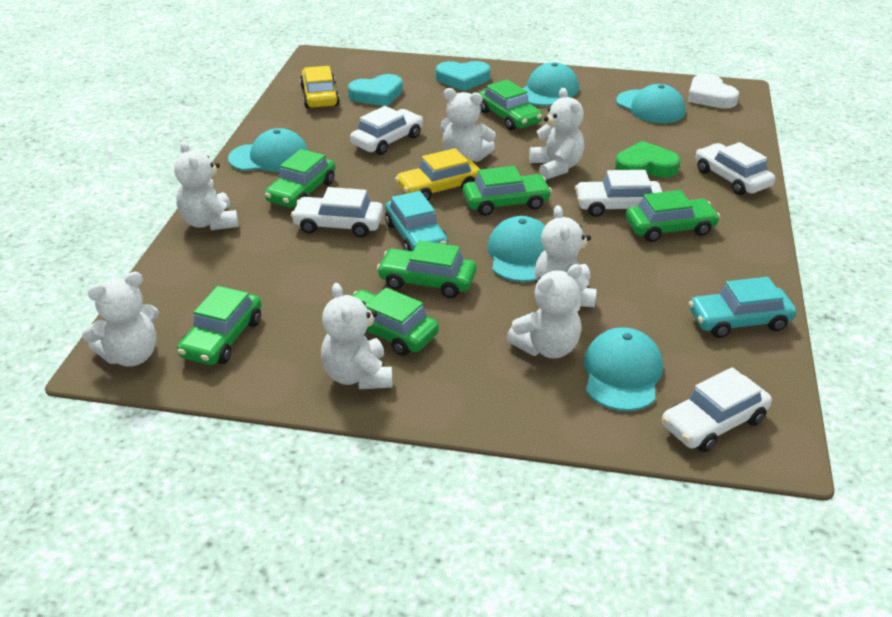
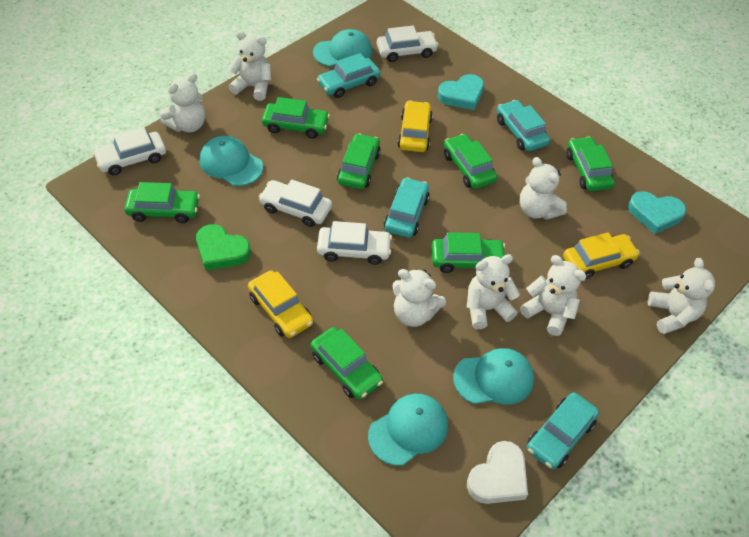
turquoise cap: 5 -> 4
turquoise car: 2 -> 4
white car: 5 -> 4
yellow car: 2 -> 3

